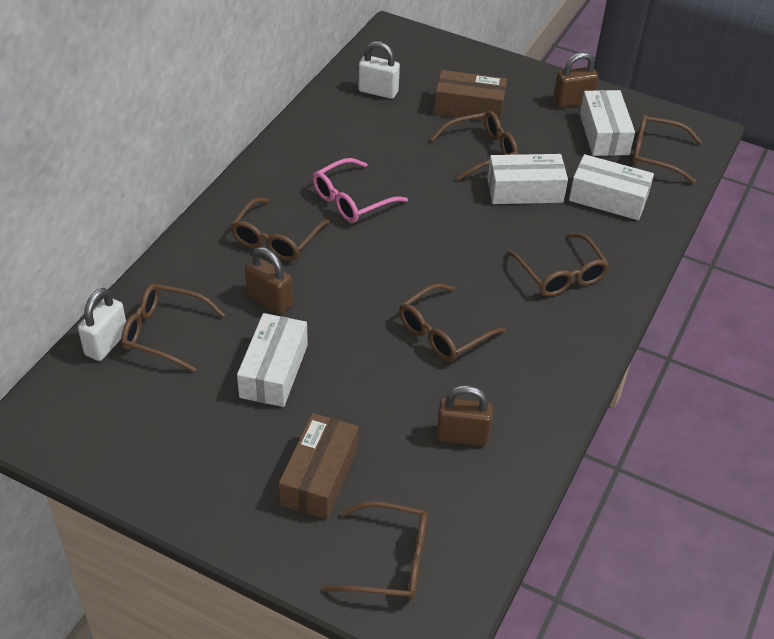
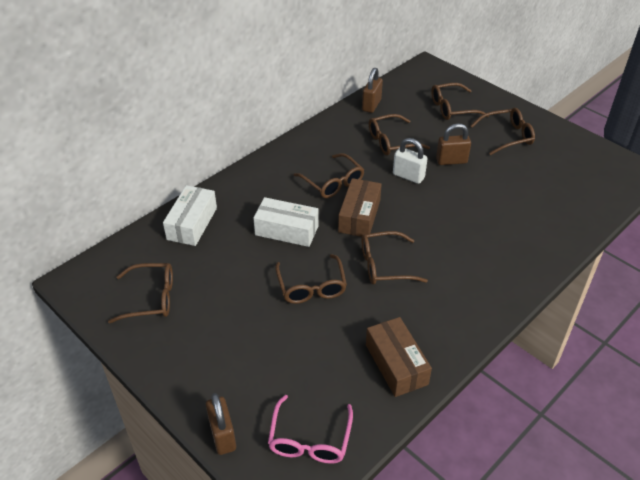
white box: 4 -> 2
white padlock: 2 -> 1

